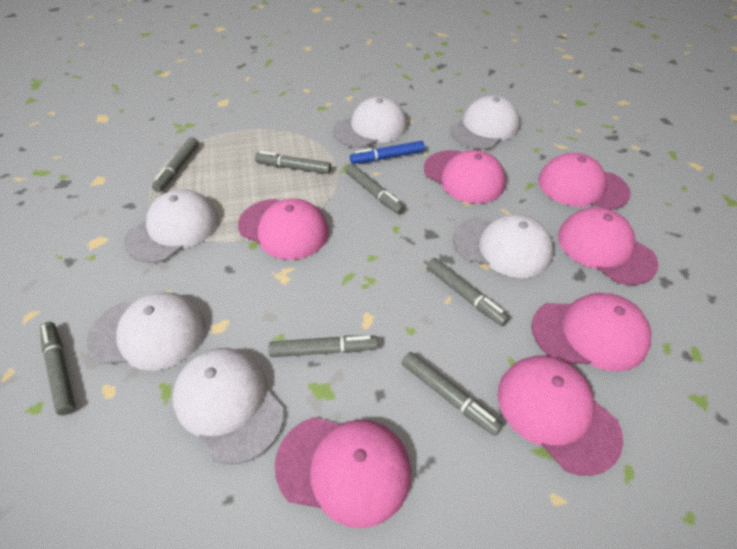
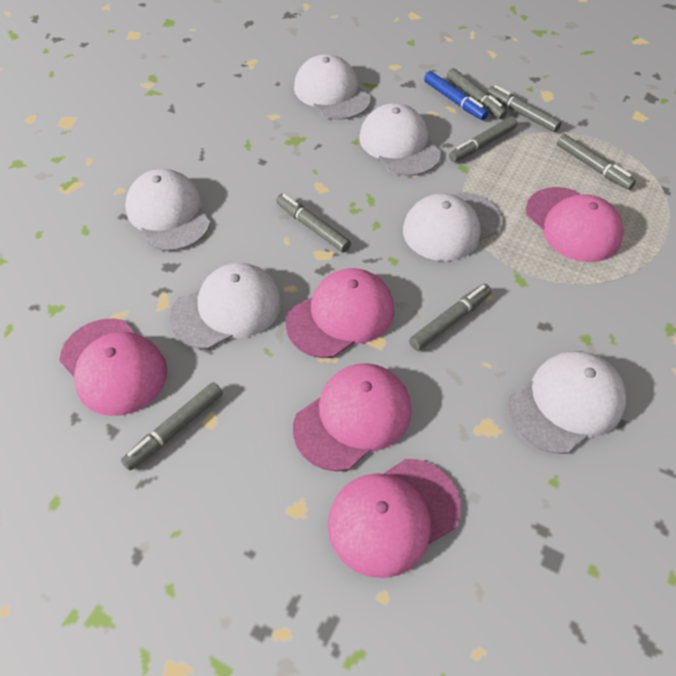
pink cap: 7 -> 5

